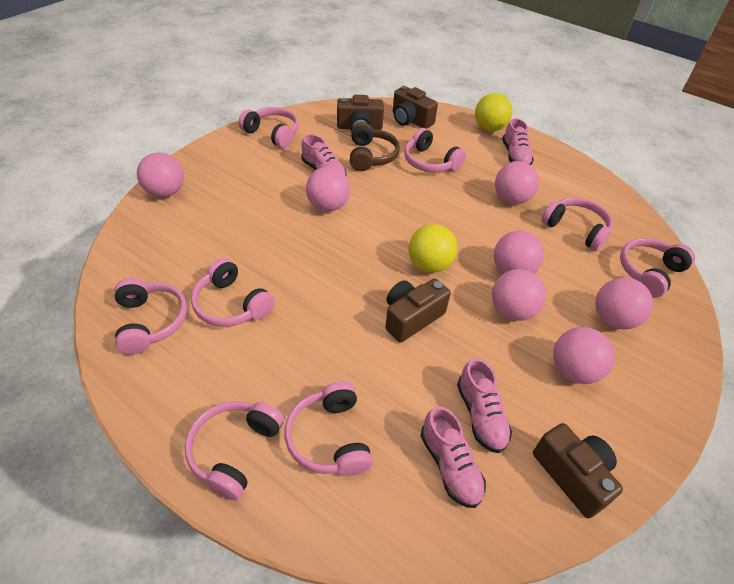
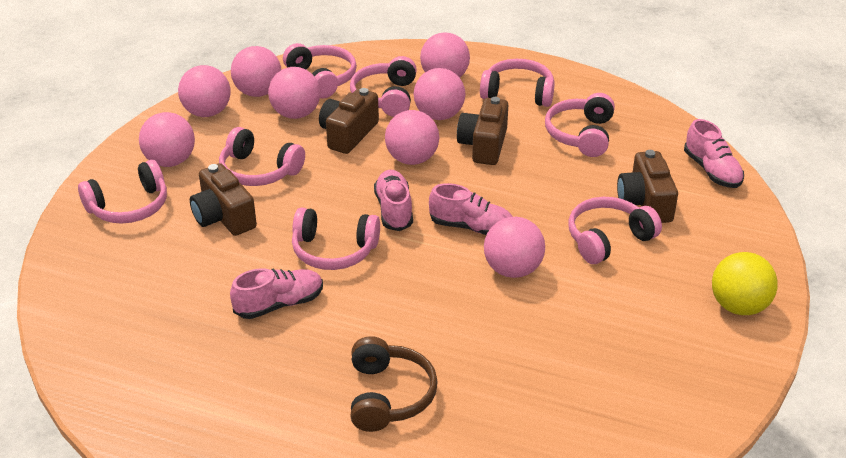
pink ball: 7 -> 8
yellow ball: 2 -> 1

